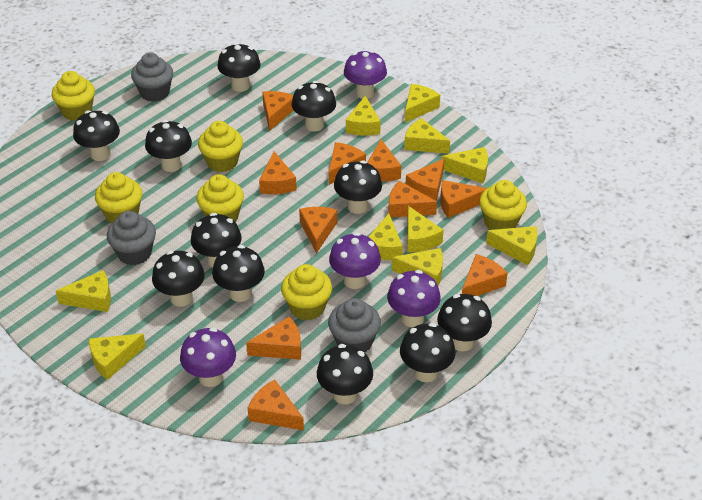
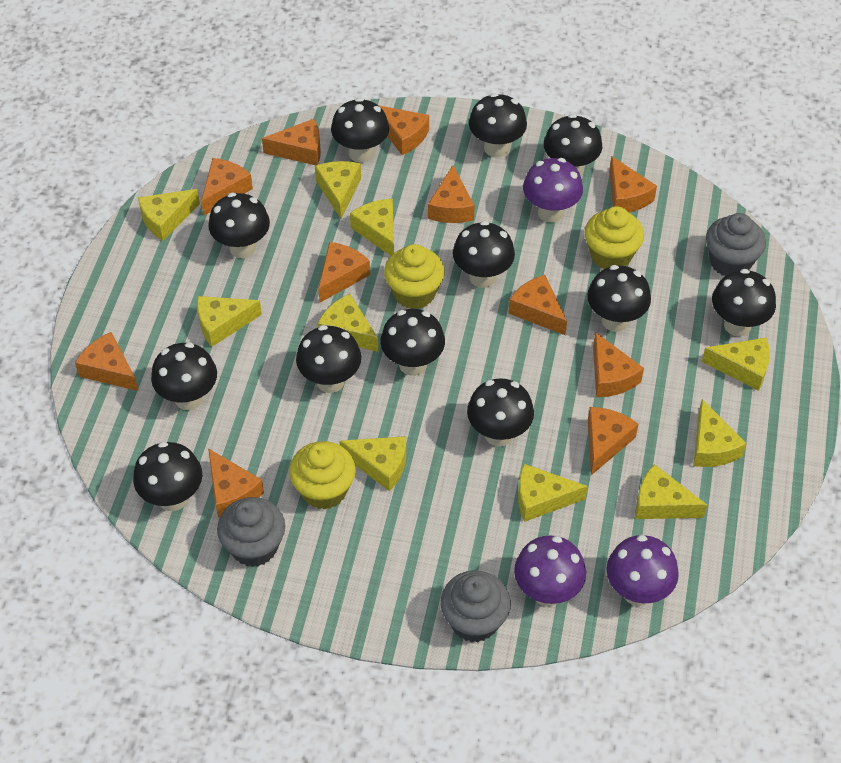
black mushroom: 11 -> 12
purple mushroom: 4 -> 3
yellow cupcake: 6 -> 3

